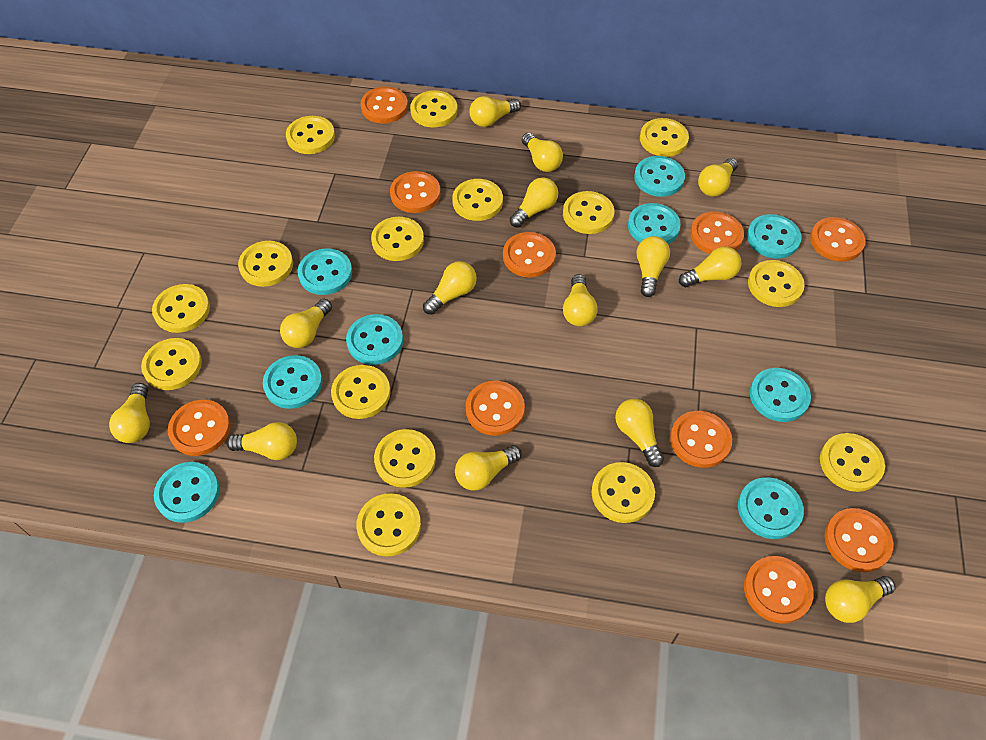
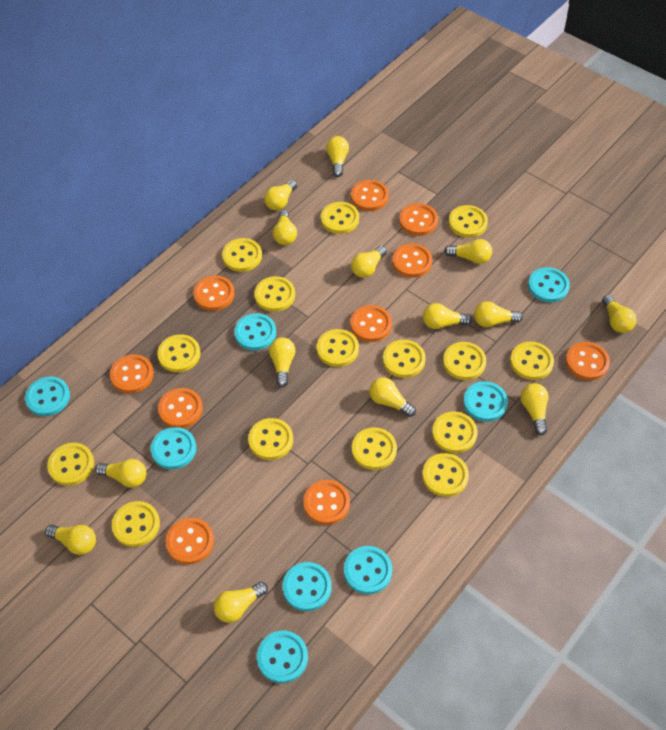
turquoise button: 9 -> 8

